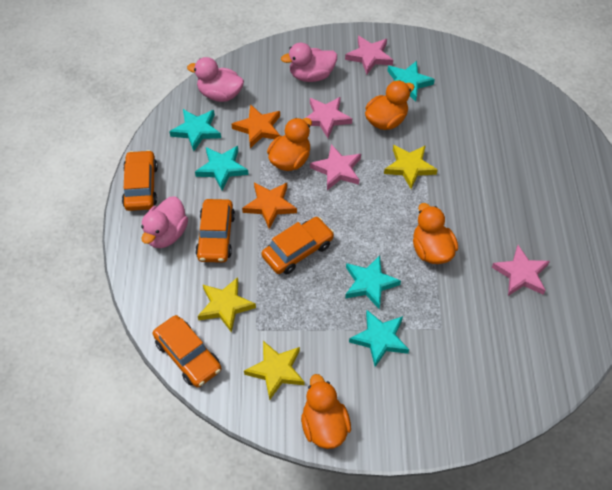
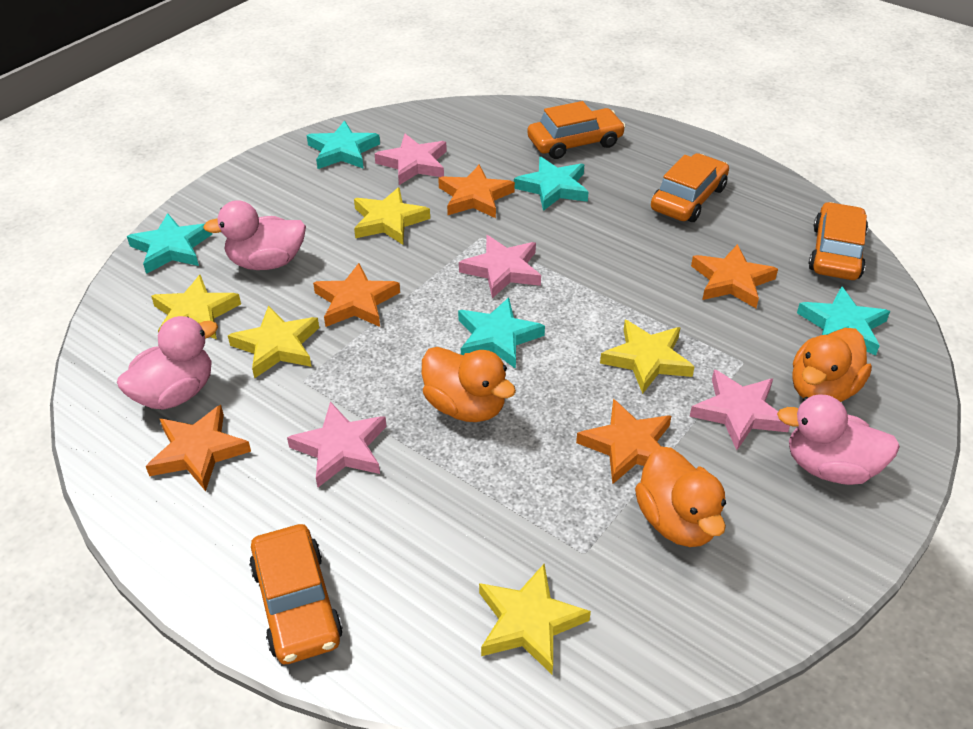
orange duck: 4 -> 3
orange star: 2 -> 5
yellow star: 3 -> 5

